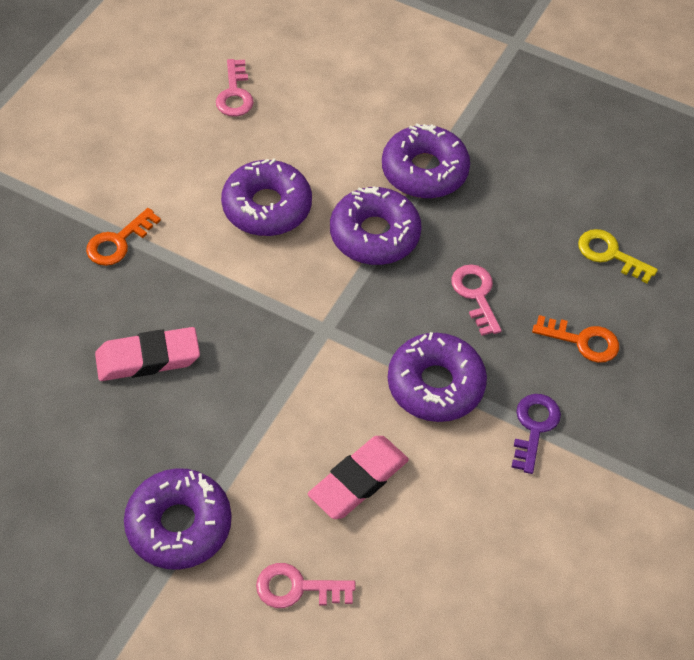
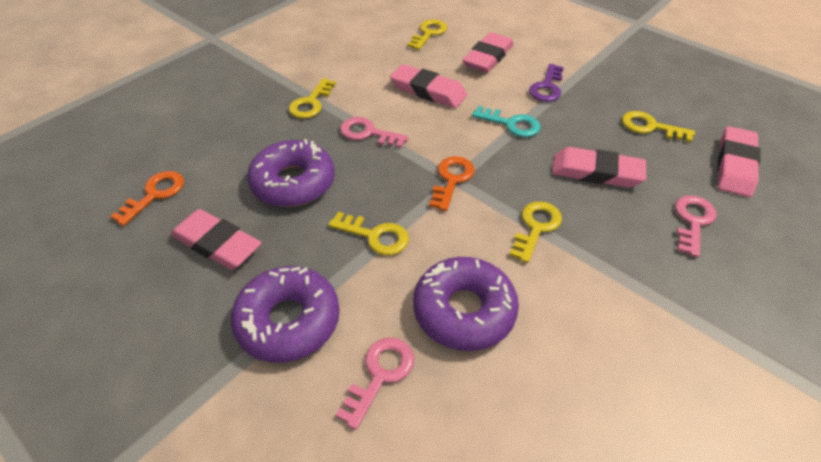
pink eraser: 2 -> 5
purple donut: 5 -> 3
turquoise key: 0 -> 1
yellow key: 1 -> 5

